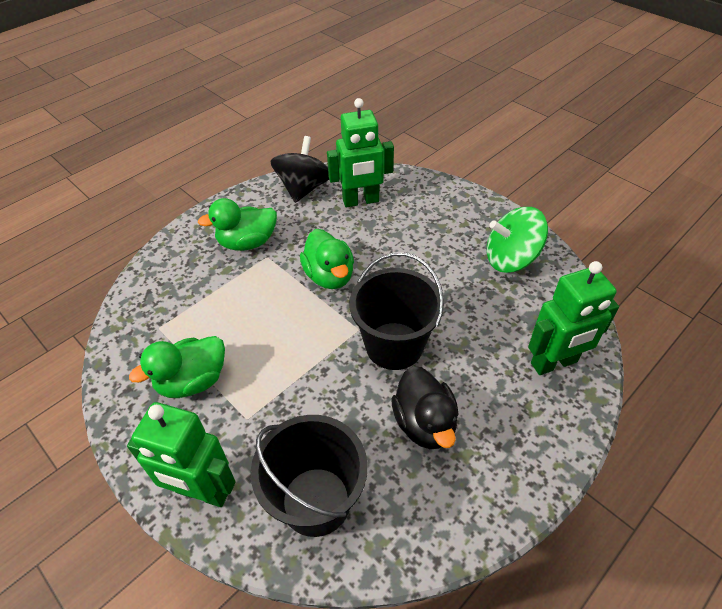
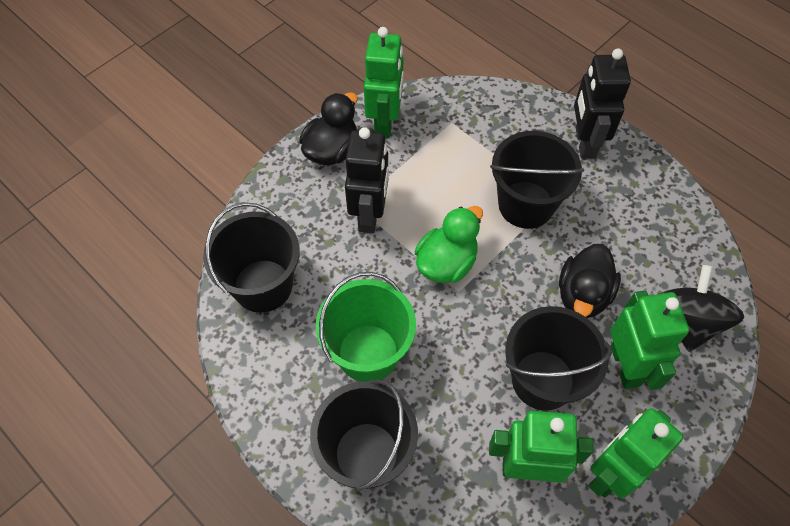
black bucket: 2 -> 4
black duck: 1 -> 2
black robot: 0 -> 2
green bucket: 0 -> 1
green duck: 3 -> 1
green robot: 3 -> 4
green spinning top: 1 -> 0

